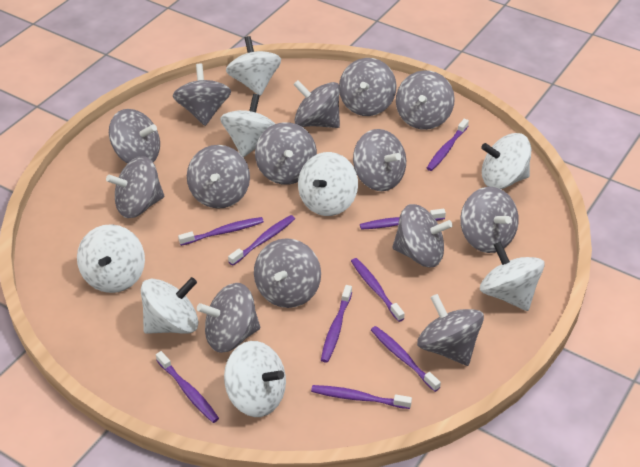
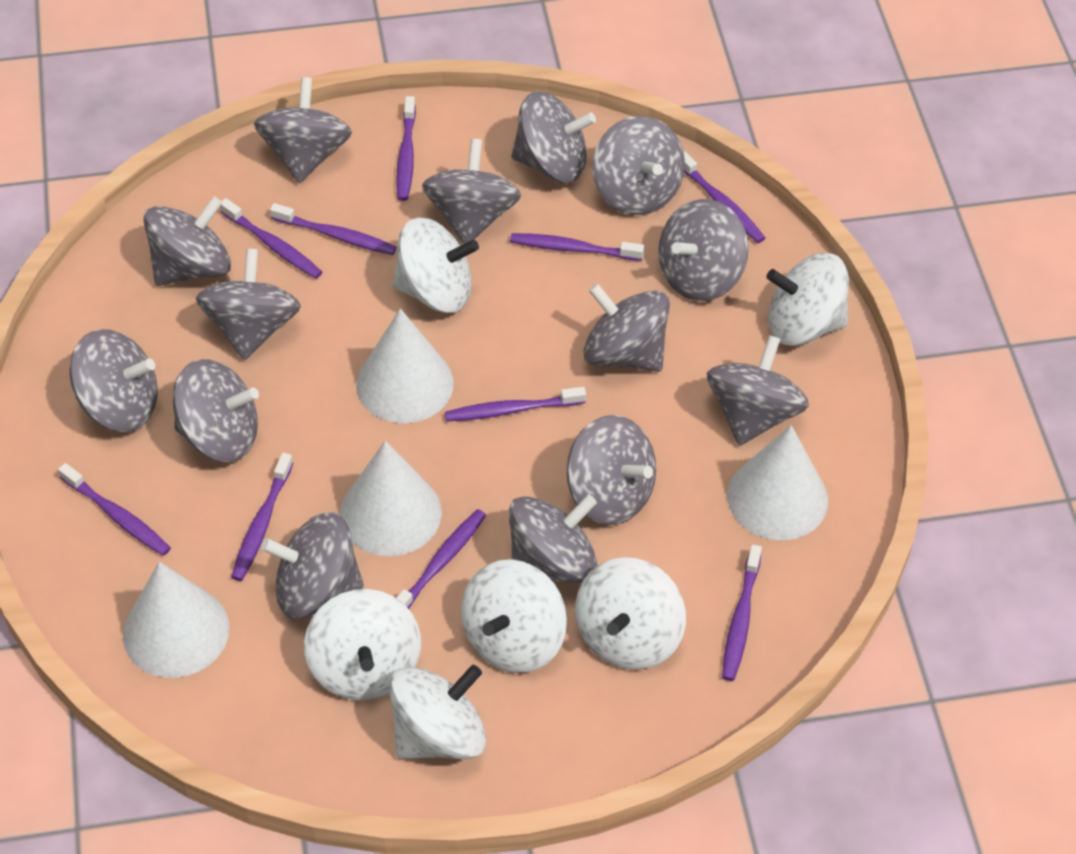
purple toothbrush: 9 -> 10
white cone: 0 -> 4
white spinning top: 8 -> 6

